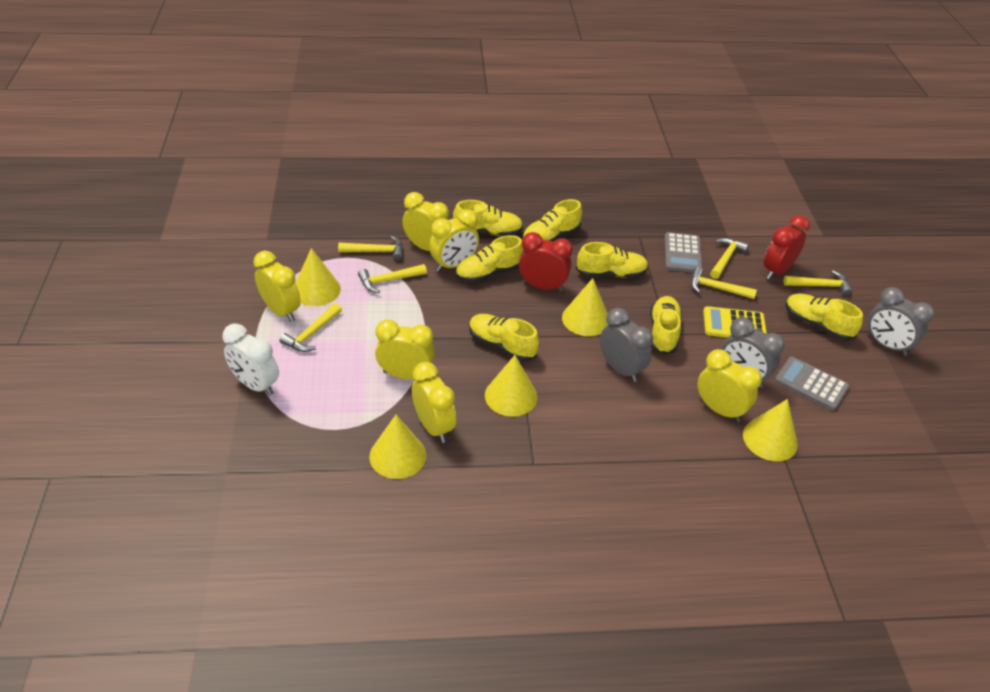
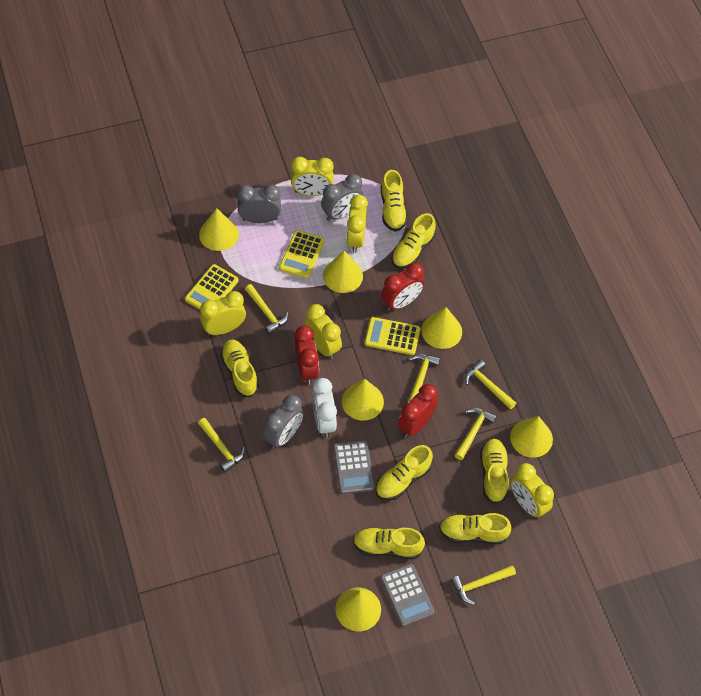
red clock: 2 -> 3
yellow calculator: 1 -> 3
yellow clock: 6 -> 5
yellow cone: 5 -> 6

